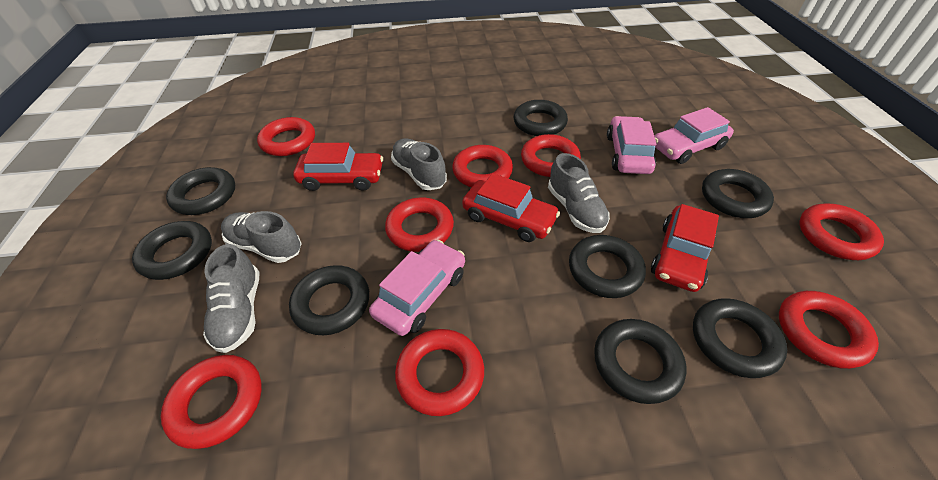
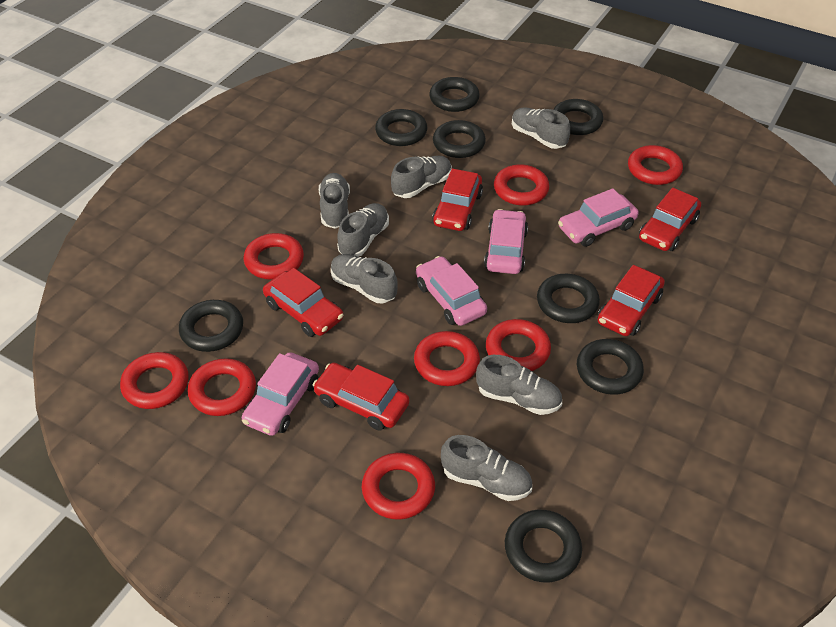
grey shoe: 4 -> 7
pink car: 3 -> 4
red car: 3 -> 5

